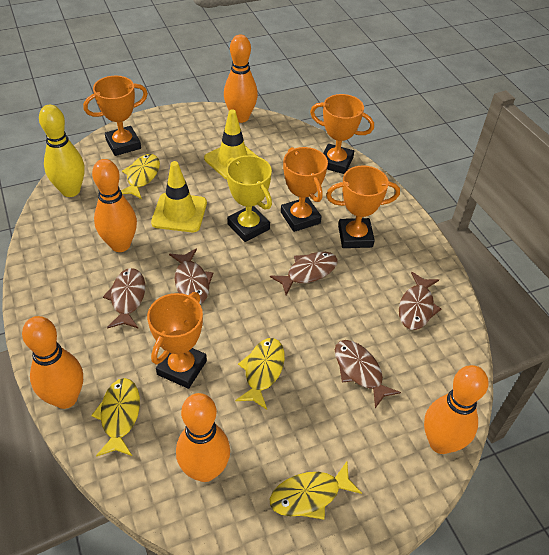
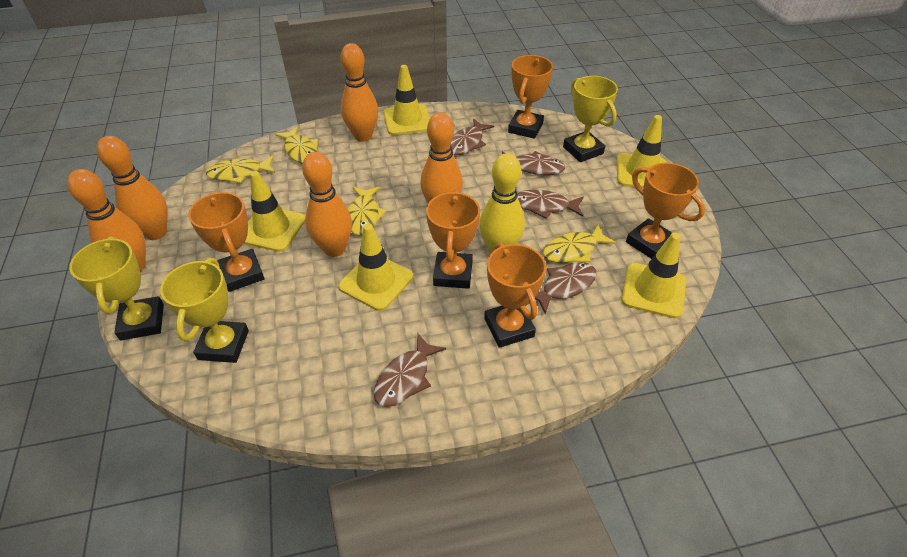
yellow traffic cone: 2 -> 5
yellow trophy: 1 -> 3

